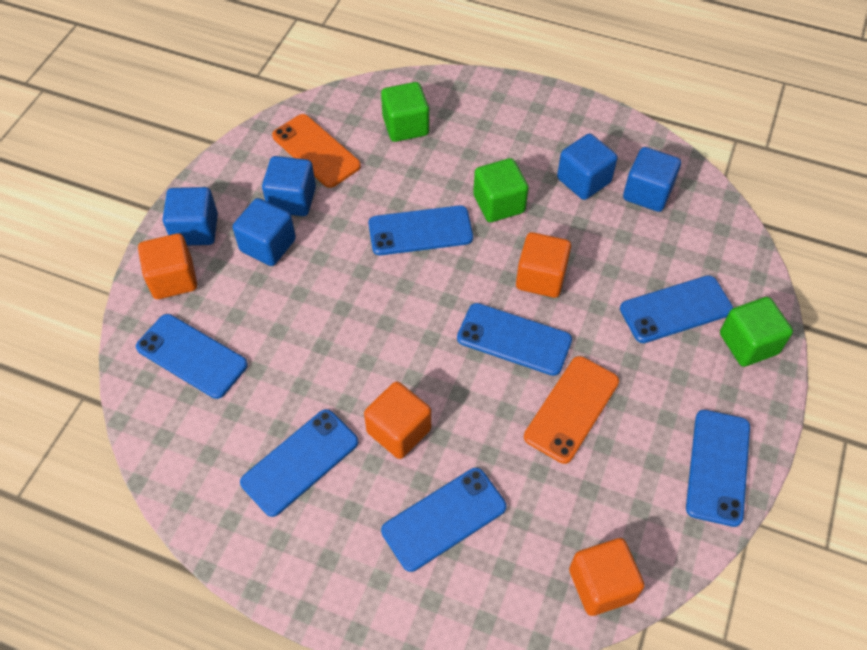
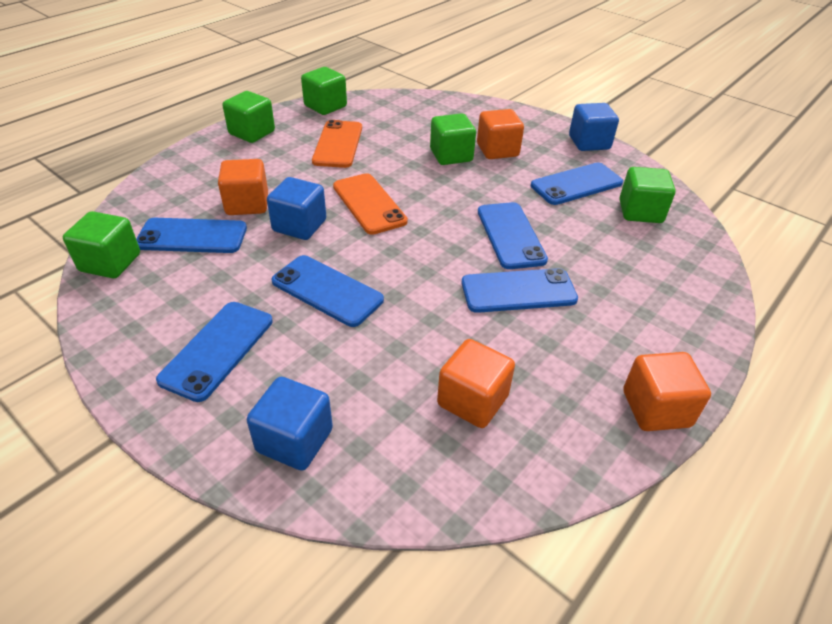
blue cube: 5 -> 3
blue phone: 7 -> 6
green cube: 3 -> 5

